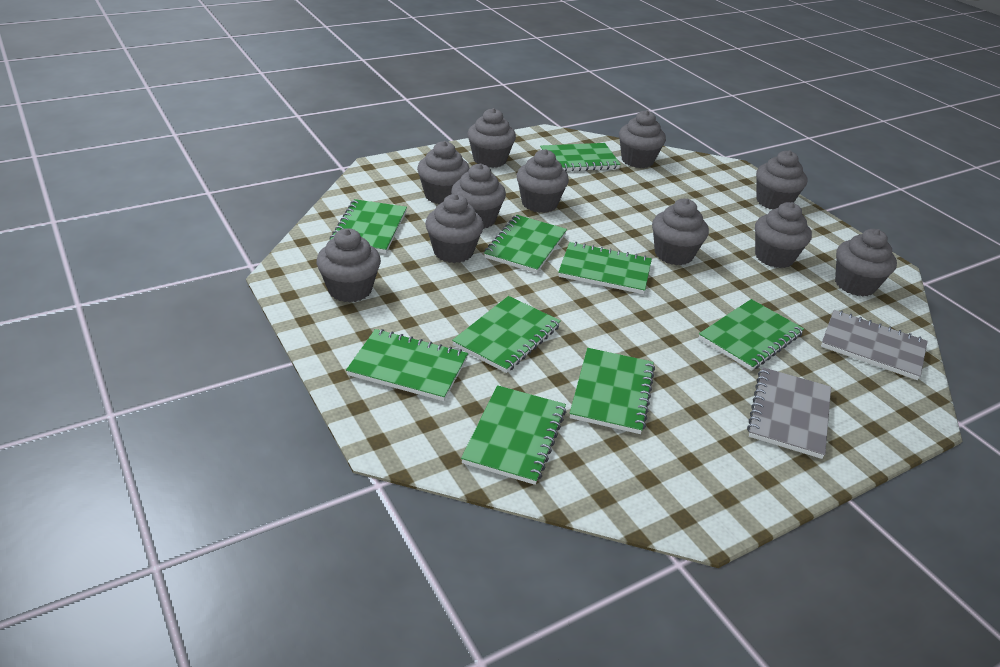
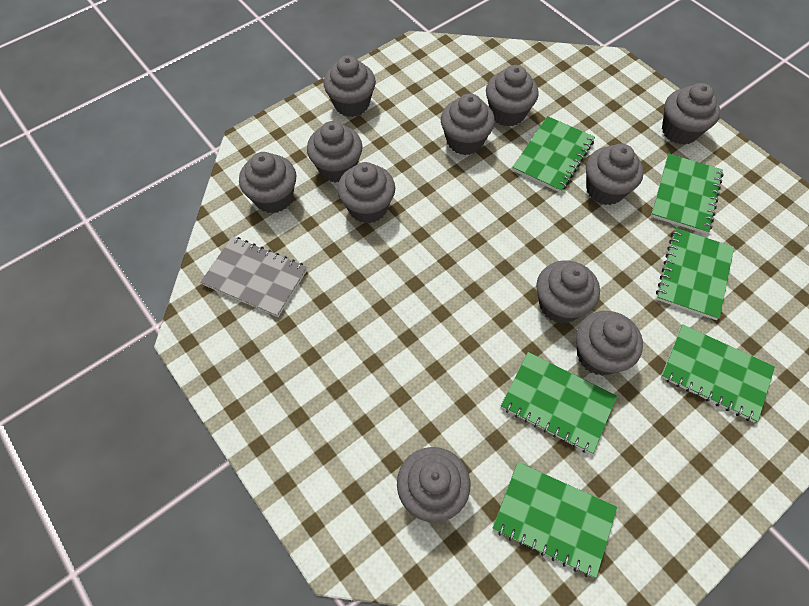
green notebook: 9 -> 6
grey notebook: 2 -> 1

